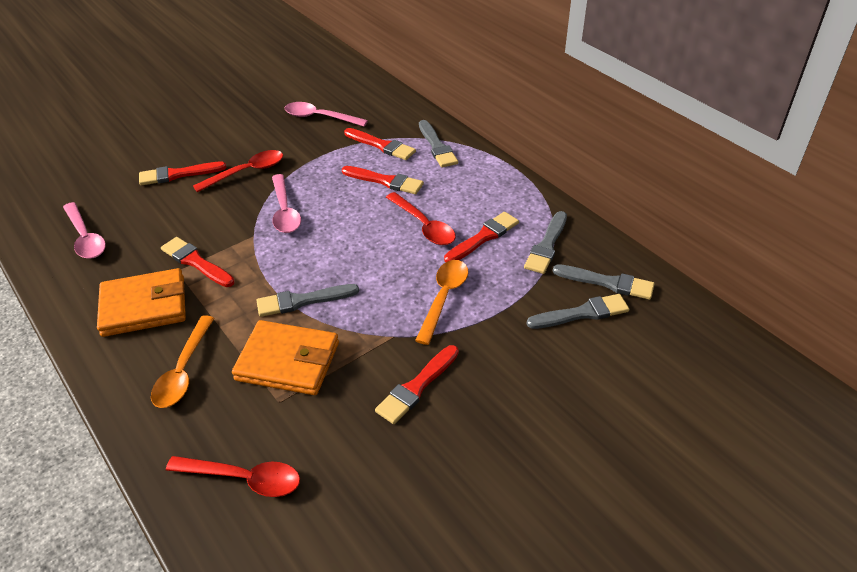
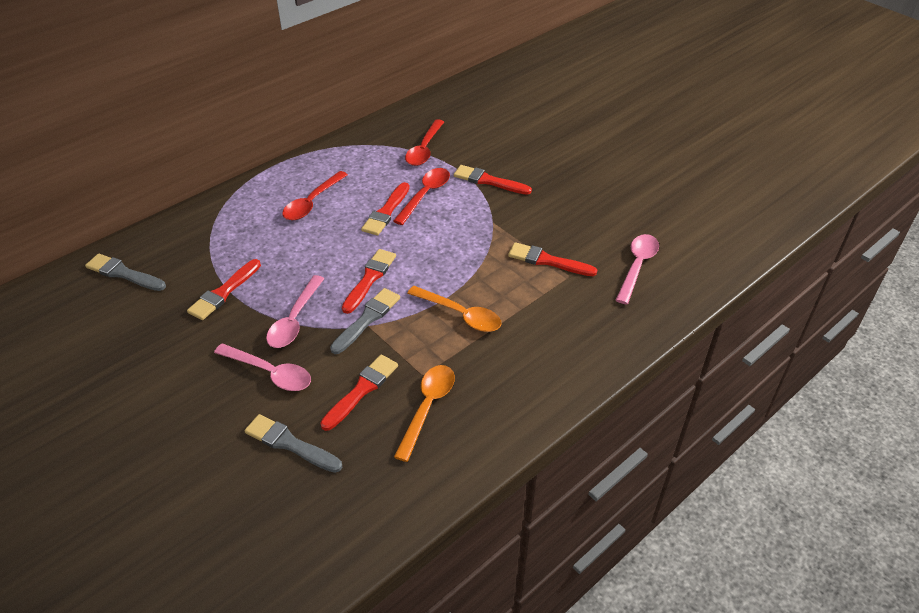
grey brush: 5 -> 3
orange wallet: 2 -> 0

